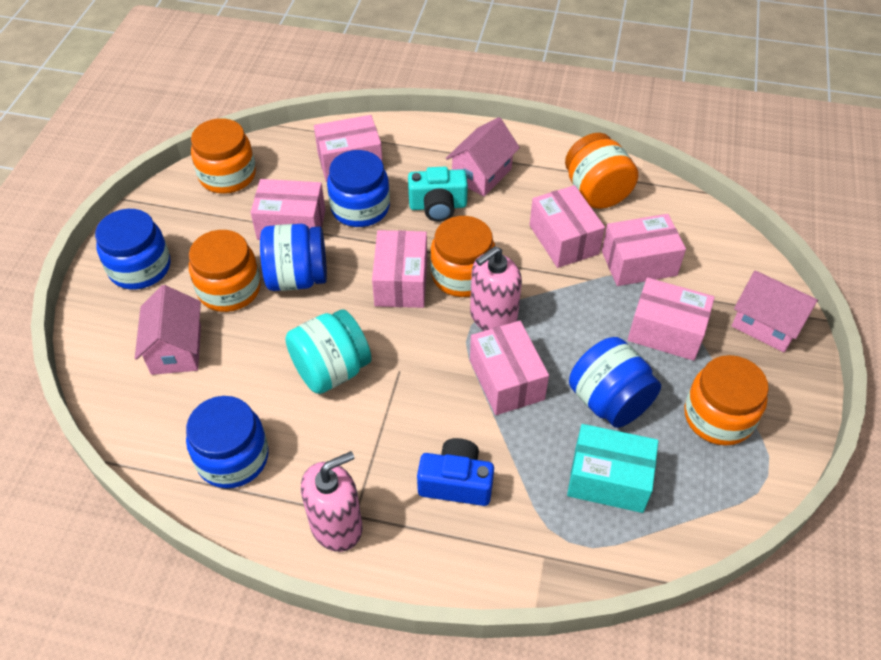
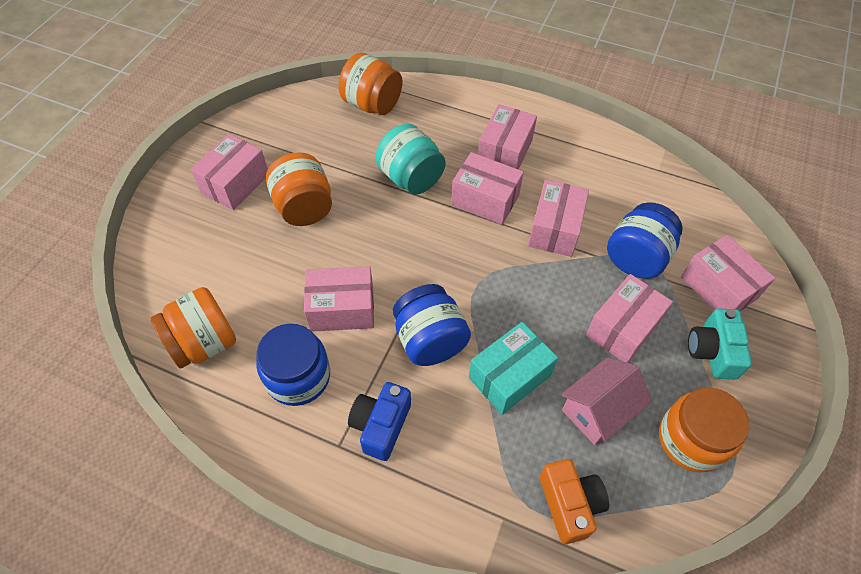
blue jar: 5 -> 3
orange camera: 0 -> 1
orange jar: 5 -> 4
pink house: 3 -> 1
pink soap dispenser: 2 -> 0

